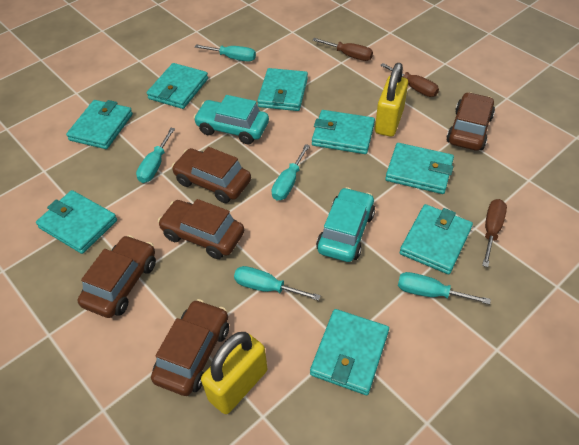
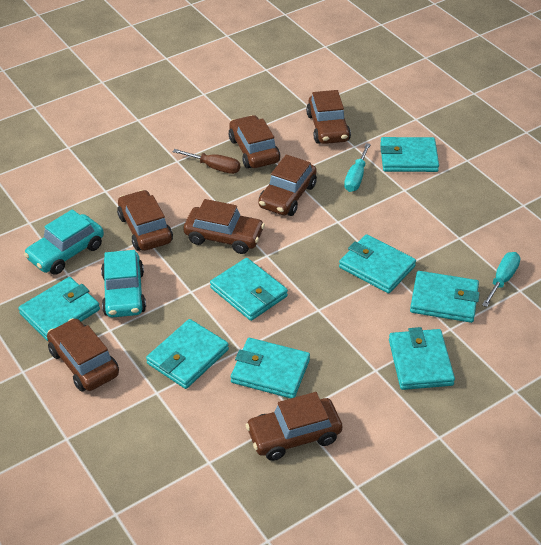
brown car: 5 -> 7
brown screwdriver: 3 -> 1
turquoise screwdriver: 5 -> 2
yellow padlock: 2 -> 0

